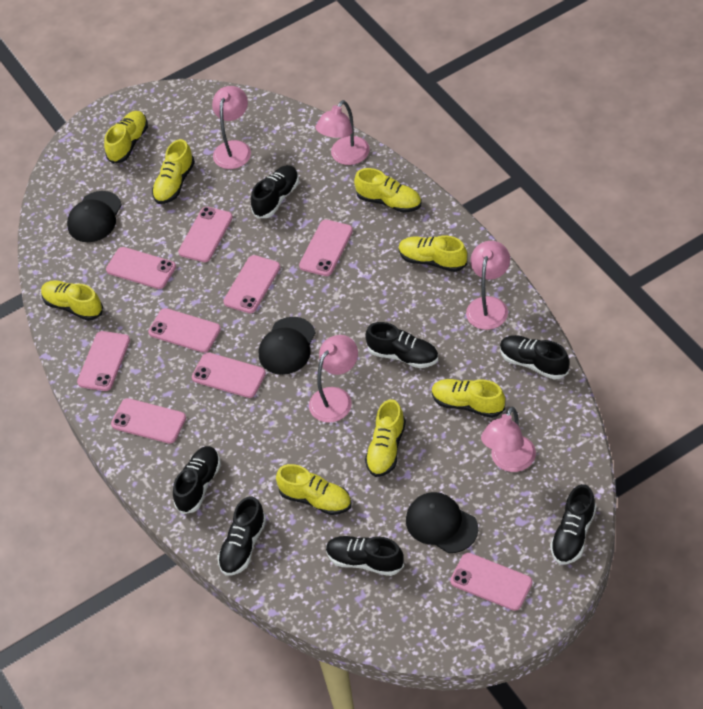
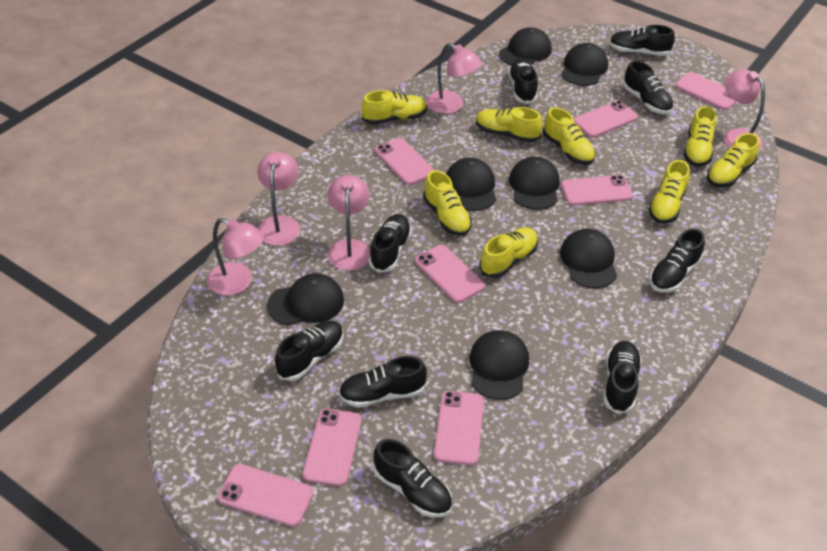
black cap: 3 -> 7
black shoe: 7 -> 9
pink phone: 9 -> 8

